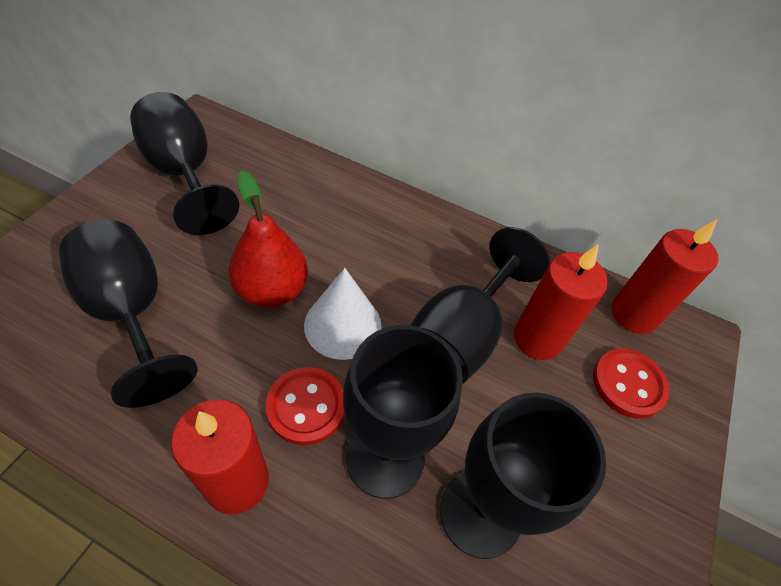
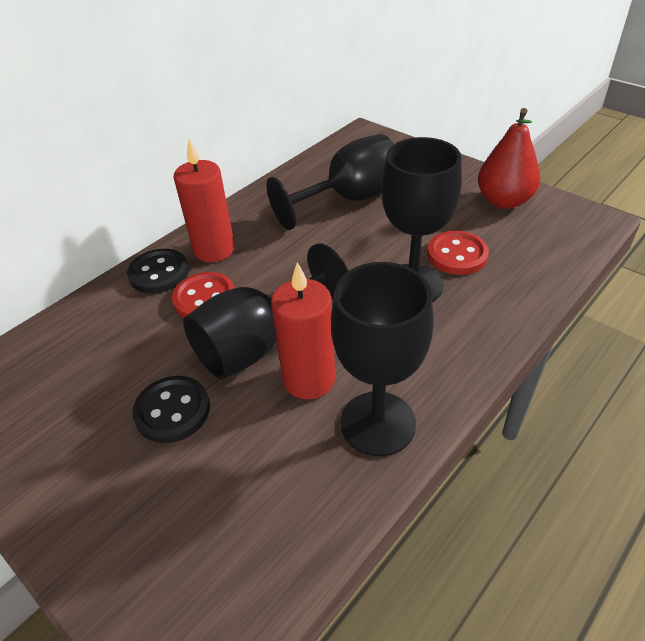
black button: 0 -> 2
black goblet: 5 -> 4
red candle: 3 -> 2
white cone: 1 -> 0

